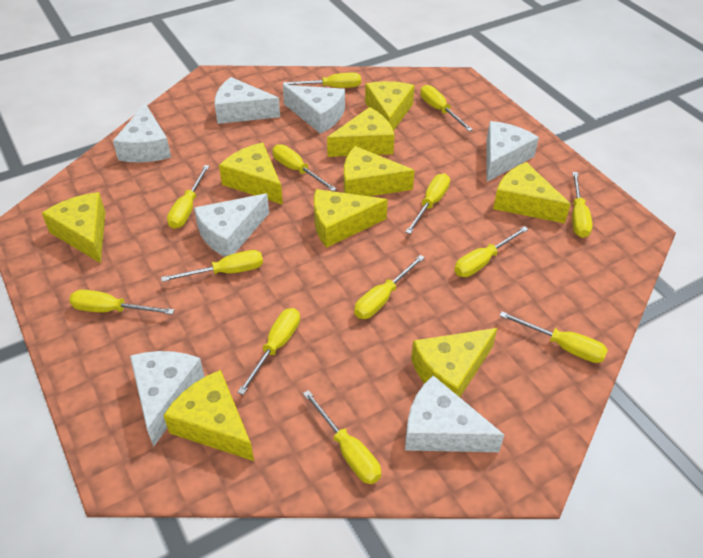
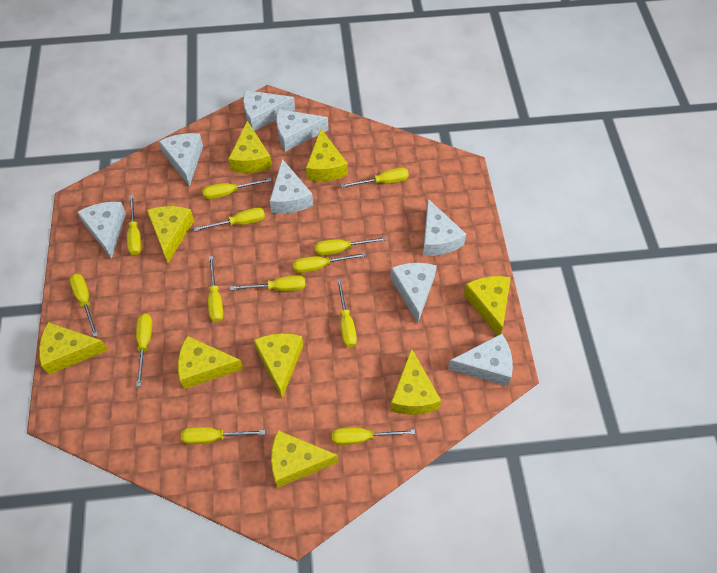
white cheese: 7 -> 8

